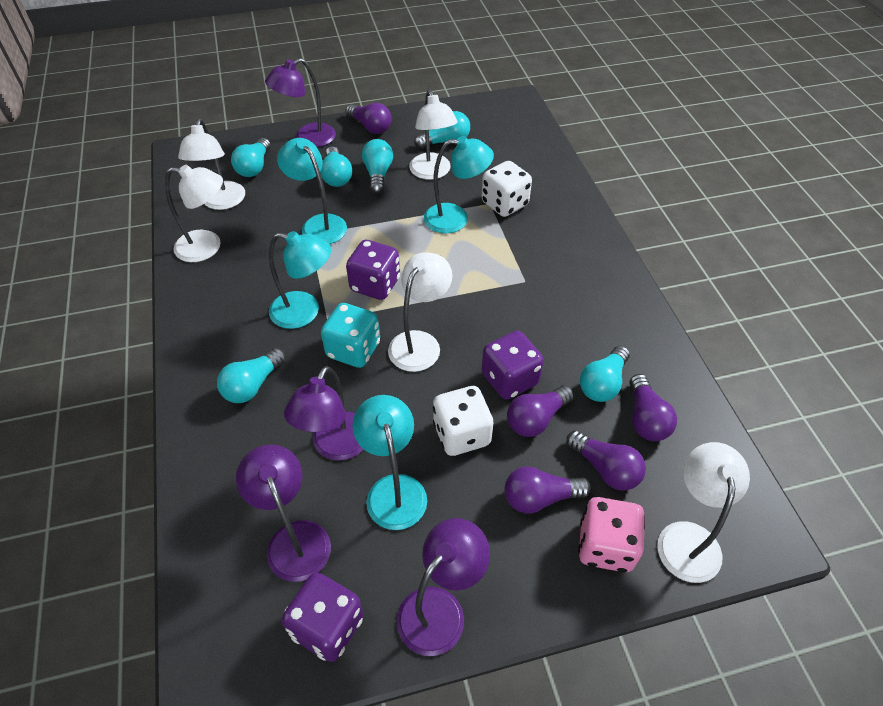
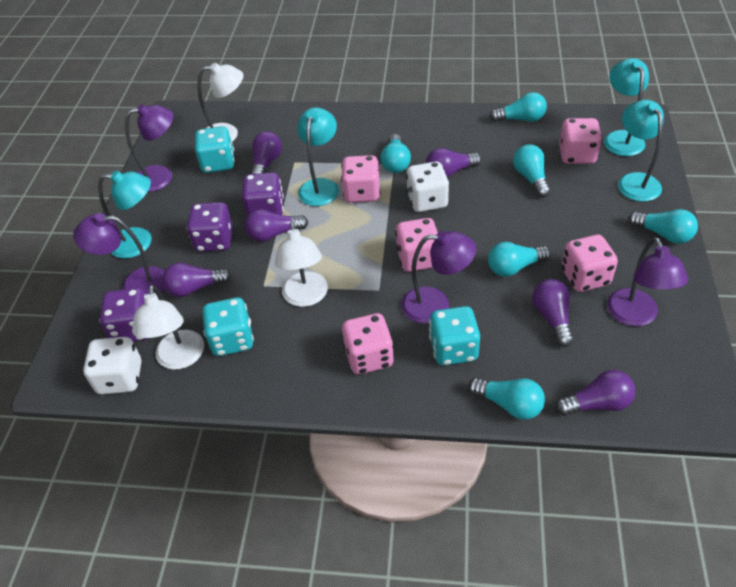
pink dice: 1 -> 5
purple light bulb: 5 -> 6
turquoise dice: 1 -> 3
white lamp: 5 -> 3

